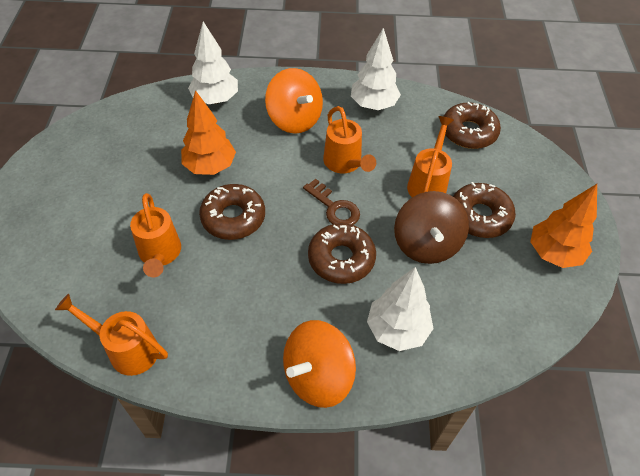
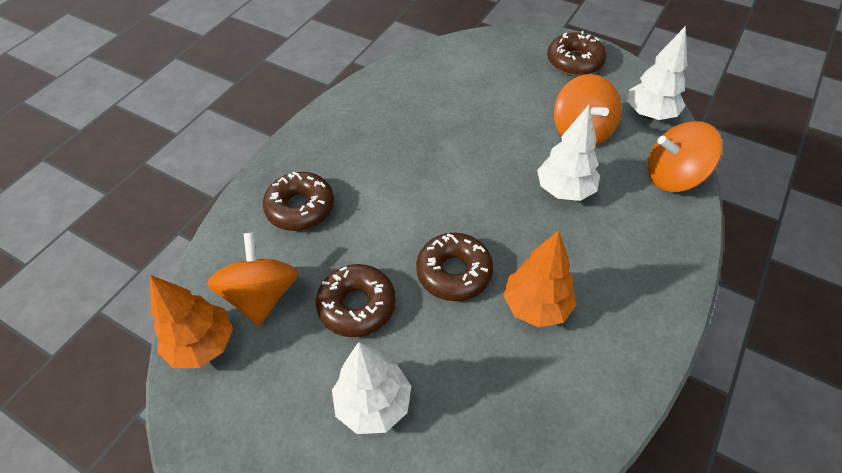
brown key: 1 -> 0
brown spinning top: 1 -> 0
orange spinning top: 2 -> 3
orange watering can: 4 -> 0

